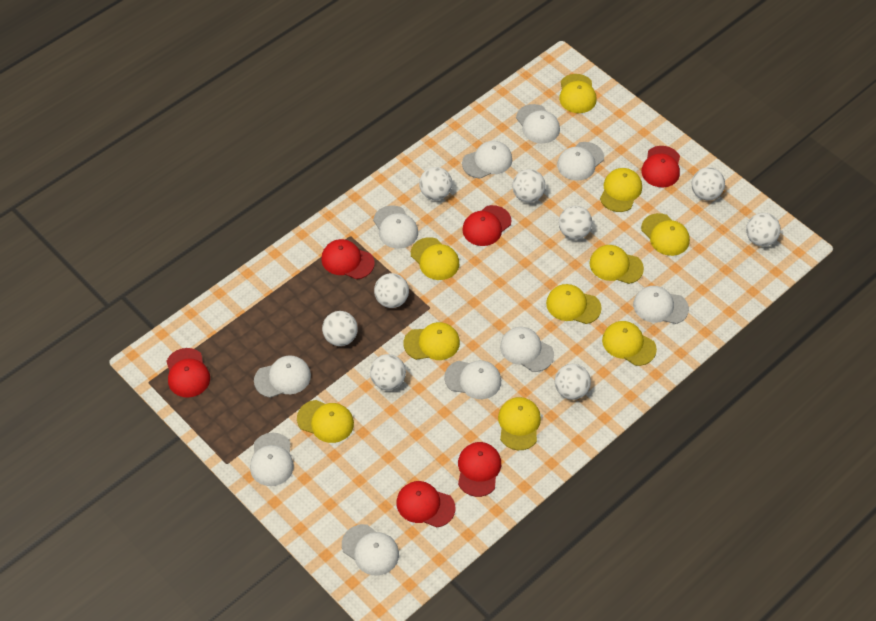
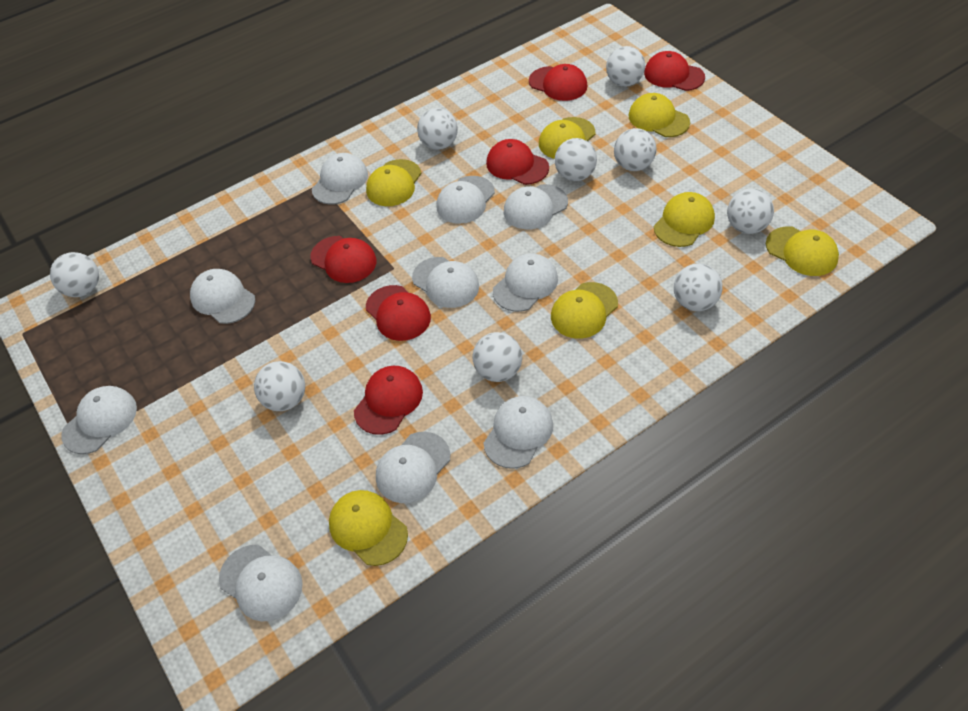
yellow cap: 10 -> 7

